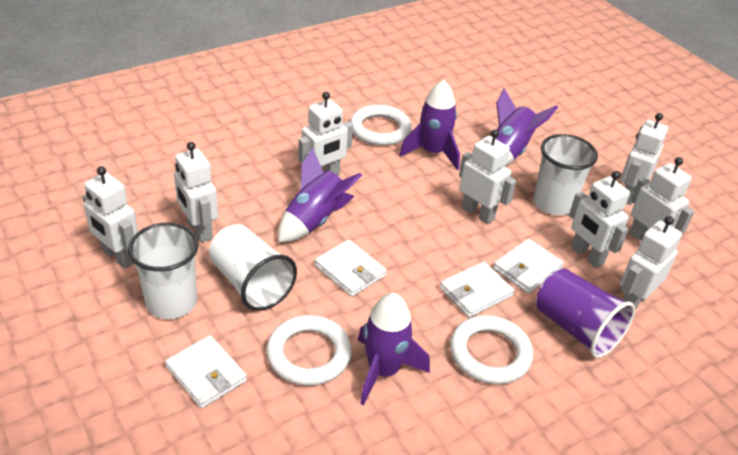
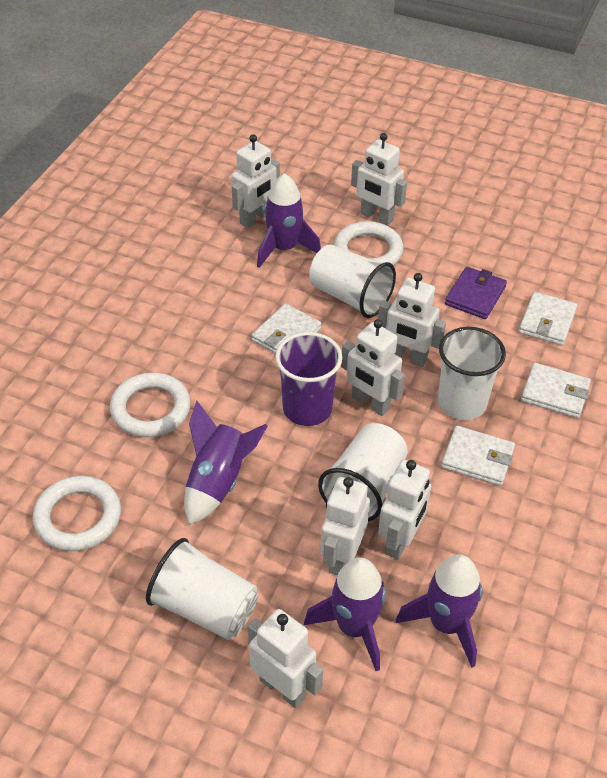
purple wallet: 0 -> 1
white cup: 3 -> 4
white robot: 8 -> 7

